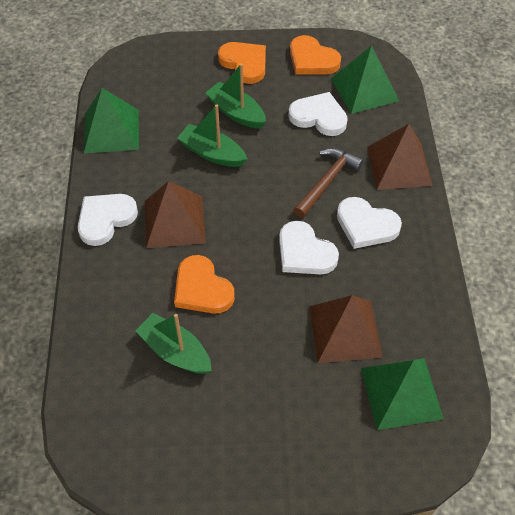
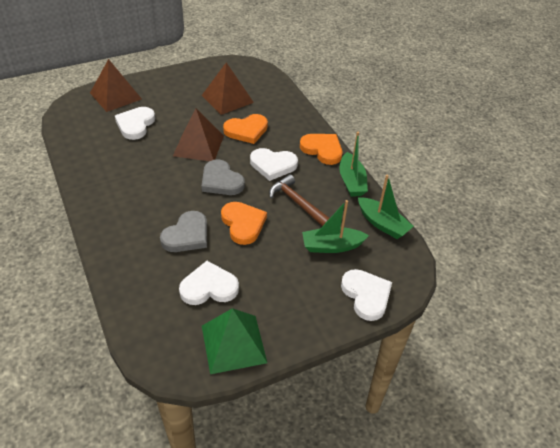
green pyramid: 3 -> 1
grey heart: 0 -> 2

